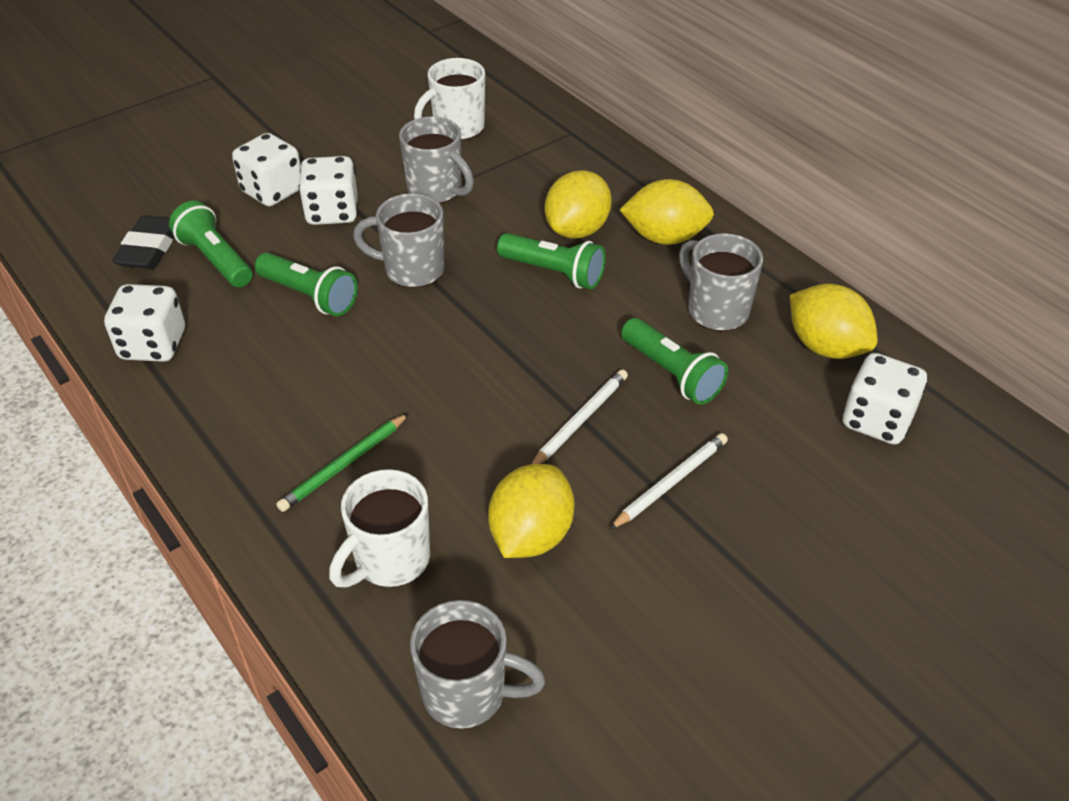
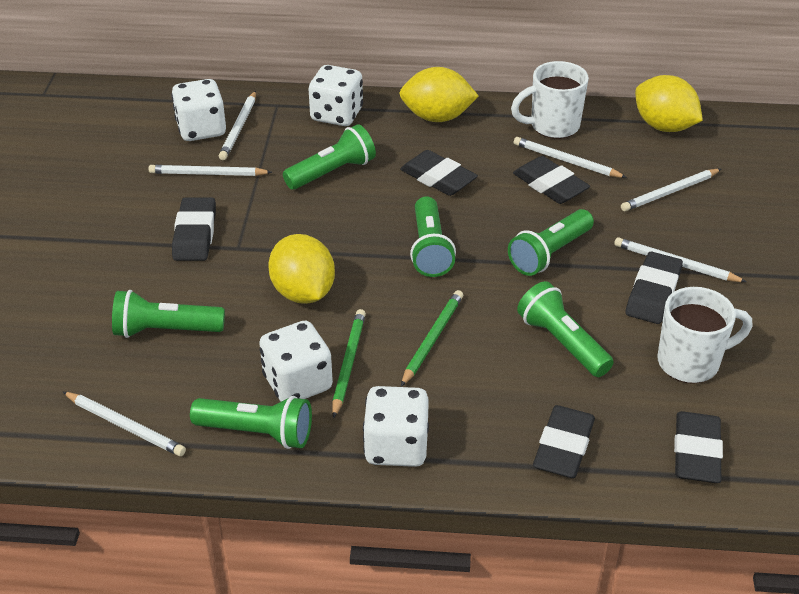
black eraser: 1 -> 6
green flashlight: 4 -> 6
green pencil: 1 -> 2
grey mug: 4 -> 0
white pencil: 2 -> 6
yellow lemon: 4 -> 3

